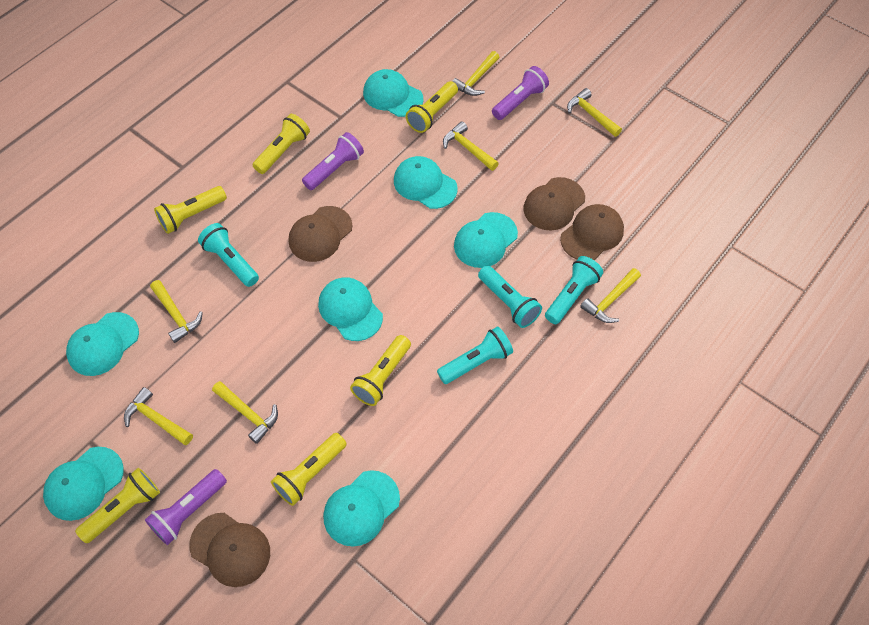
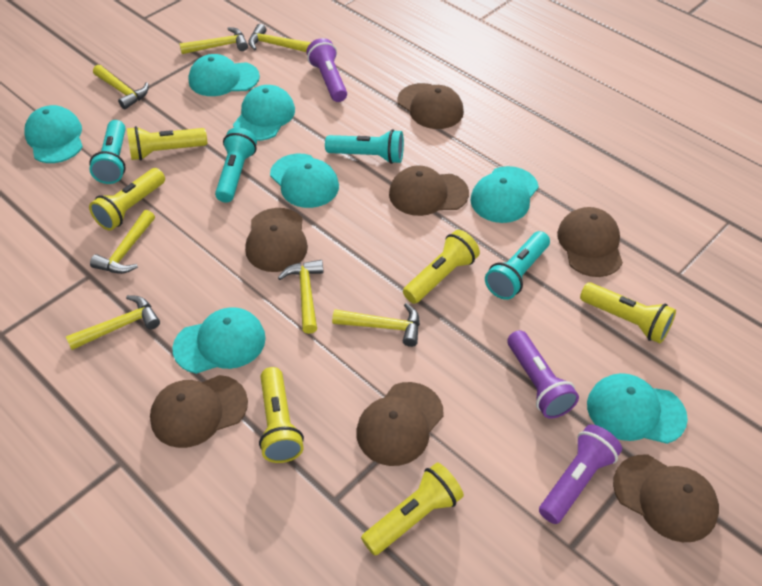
brown cap: 4 -> 7

